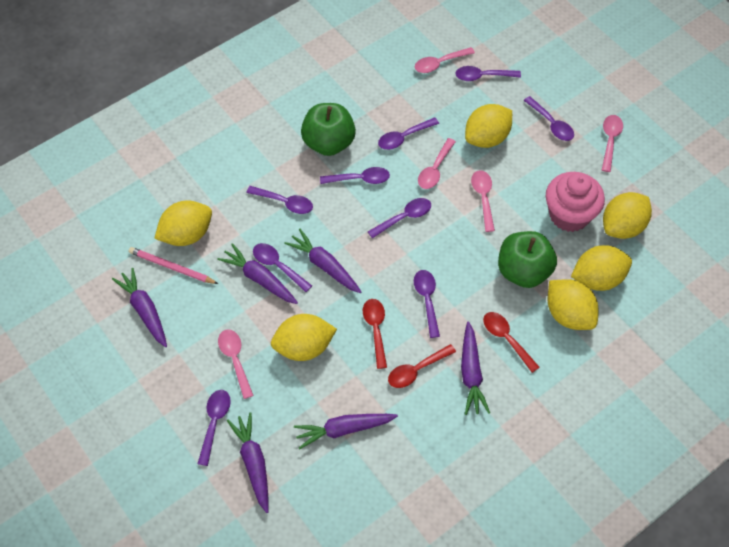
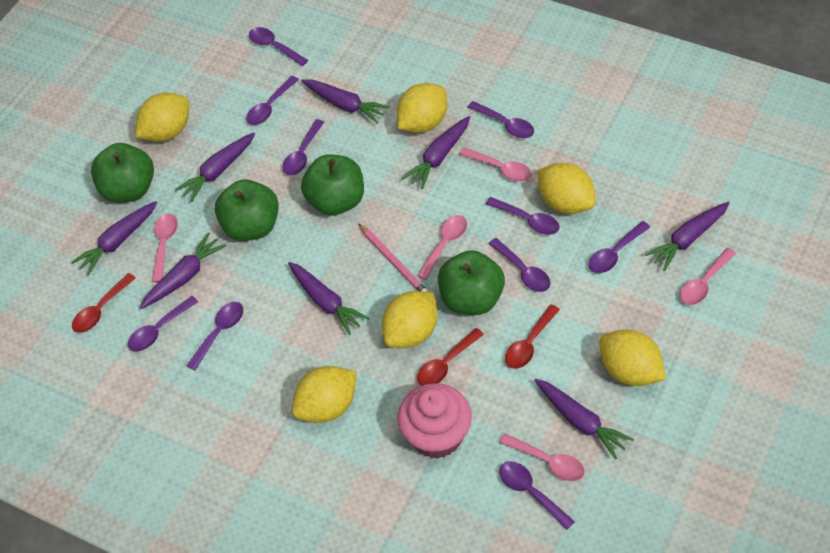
green apple: 2 -> 4
purple carrot: 6 -> 8
purple spoon: 9 -> 10

